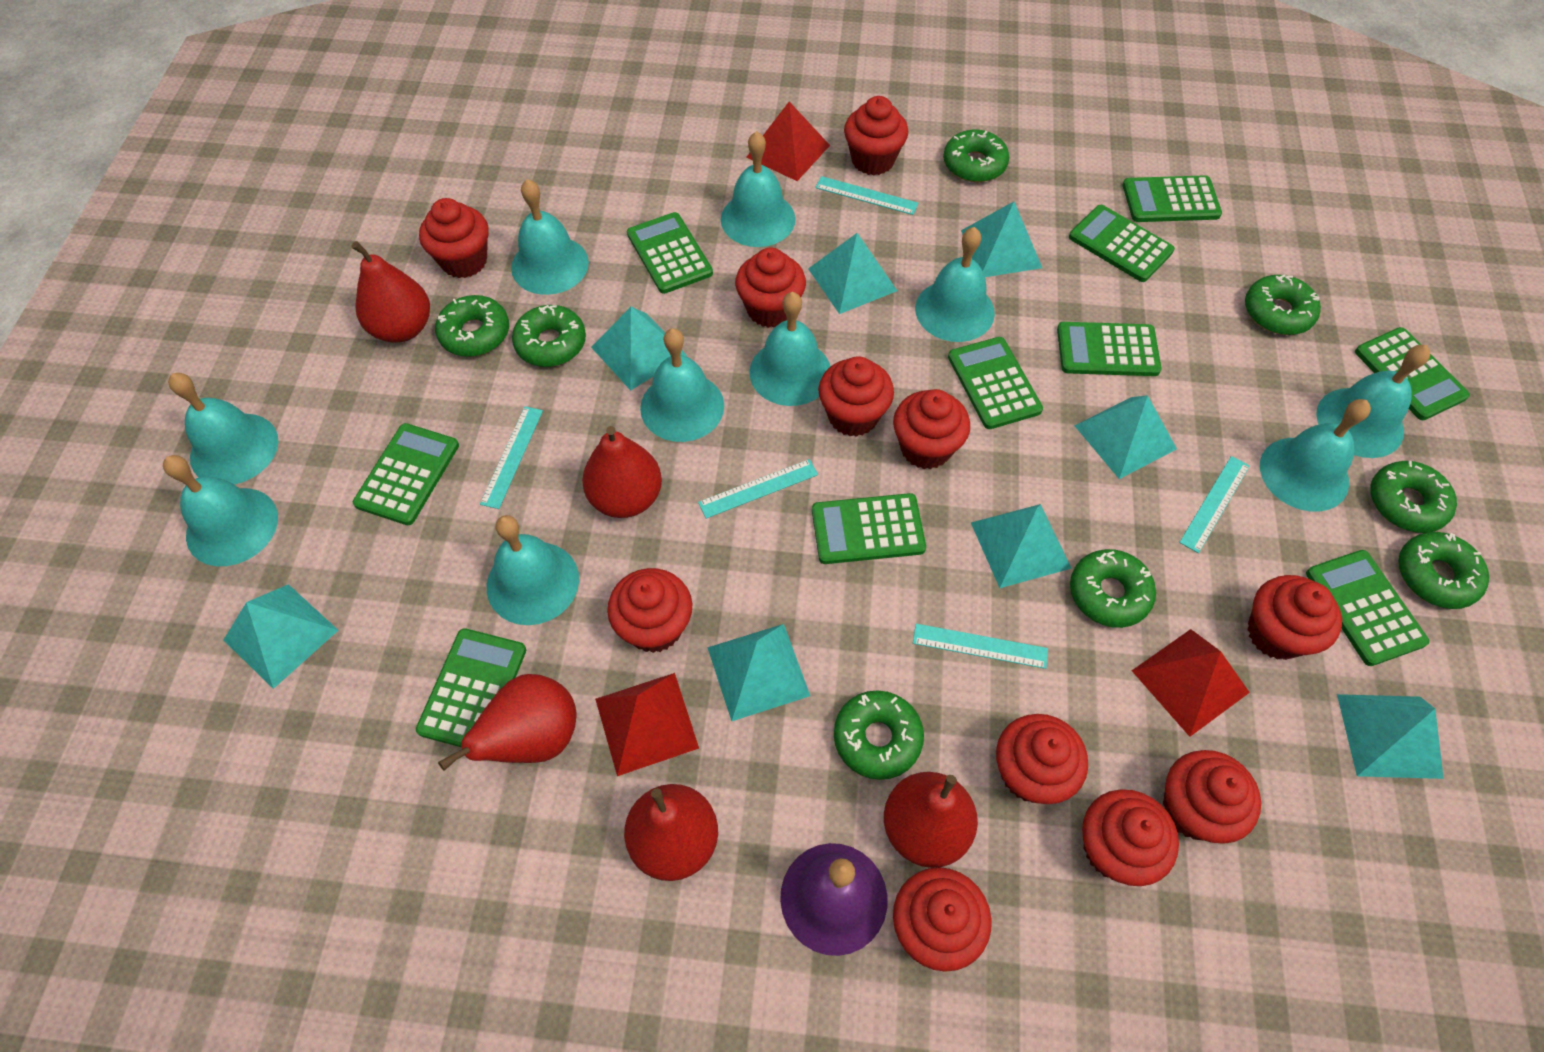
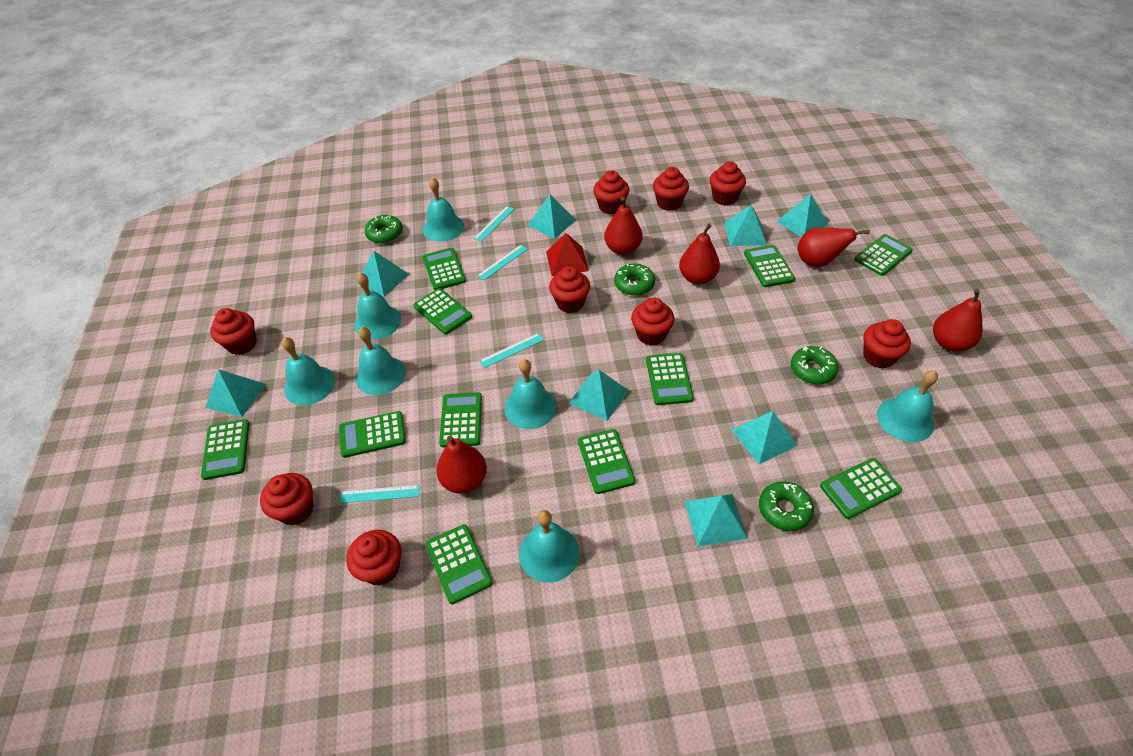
green calculator: 10 -> 11
green donut: 8 -> 4
purple bell: 1 -> 0
red cupcake: 11 -> 9
red pyramid: 3 -> 1
turquoise bell: 10 -> 7
turquoise ruler: 5 -> 4

